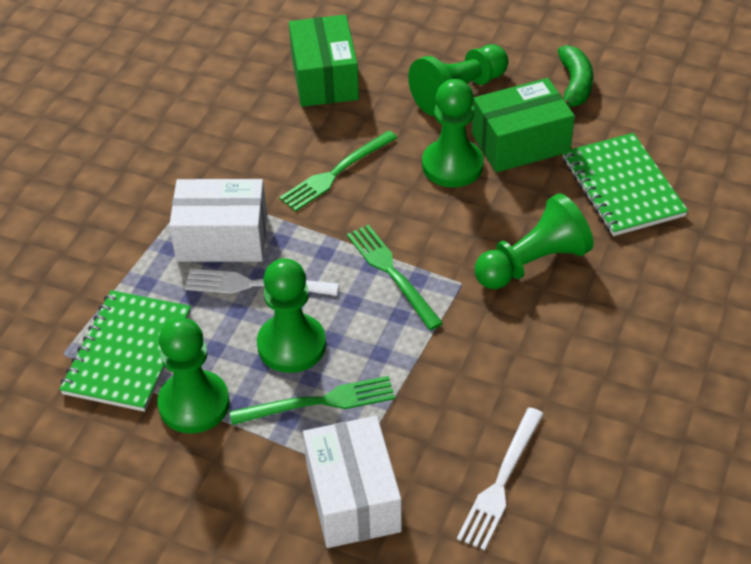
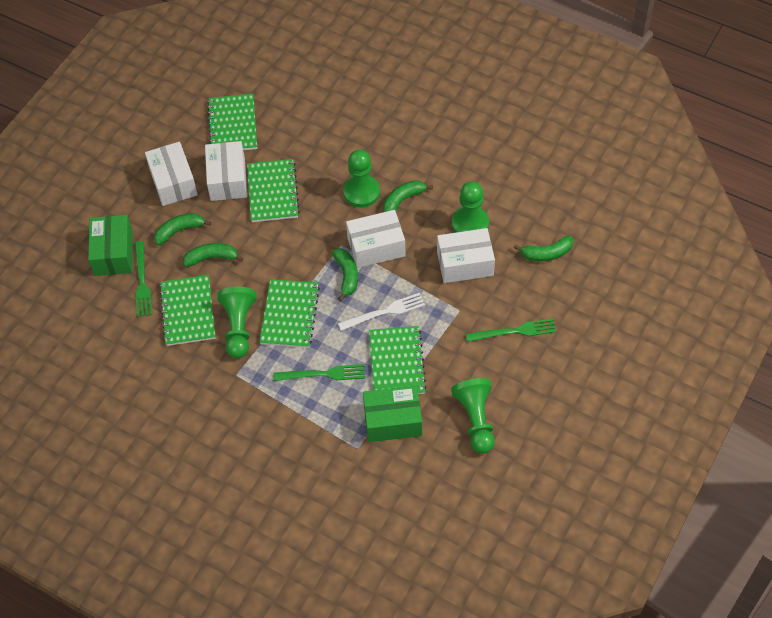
green banana: 1 -> 5
green notebook: 2 -> 5
green pawn: 5 -> 4
white box: 2 -> 4
white fork: 2 -> 1

